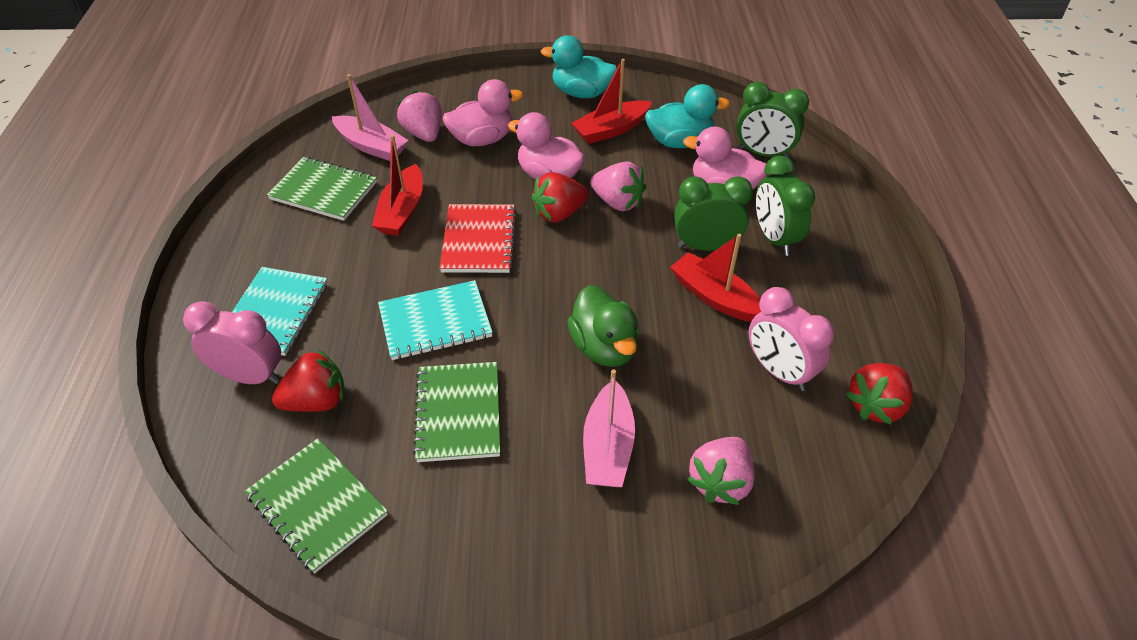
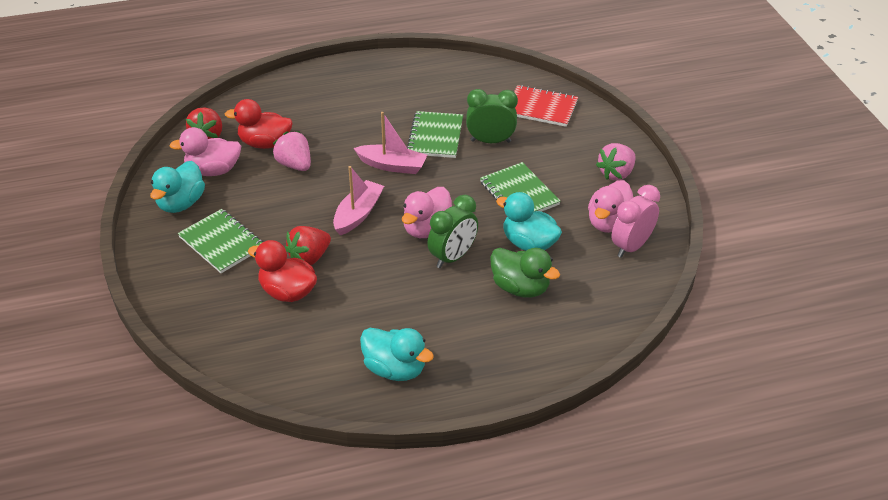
green clock: 3 -> 2
pink clock: 2 -> 1
pink strawberry: 3 -> 2
red boat: 3 -> 0
red duck: 0 -> 2
red strawberry: 3 -> 2
turquoise duck: 2 -> 3
turquoise notebook: 2 -> 0

